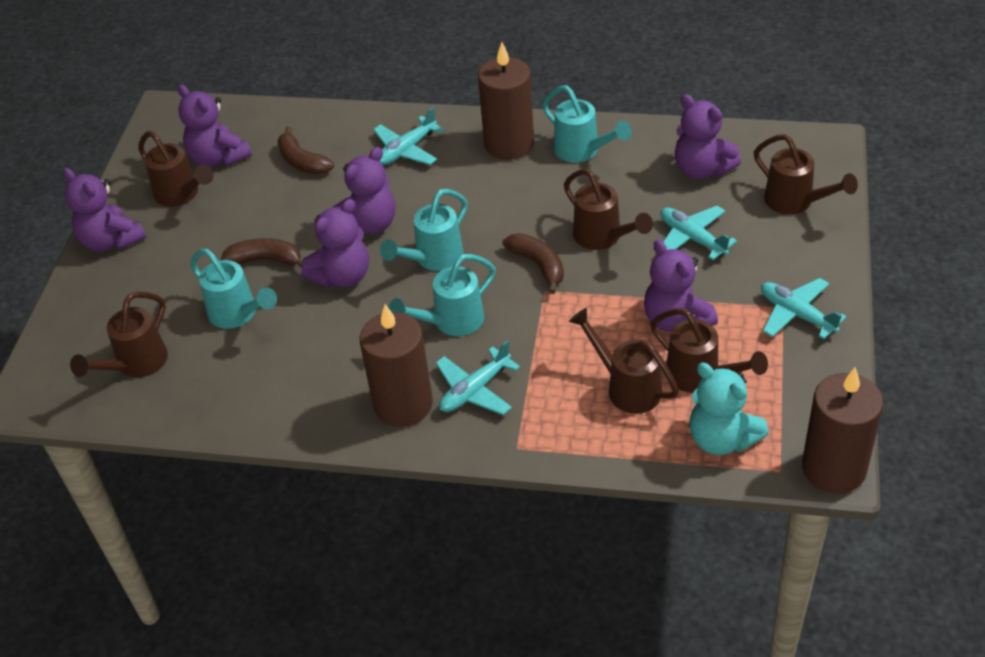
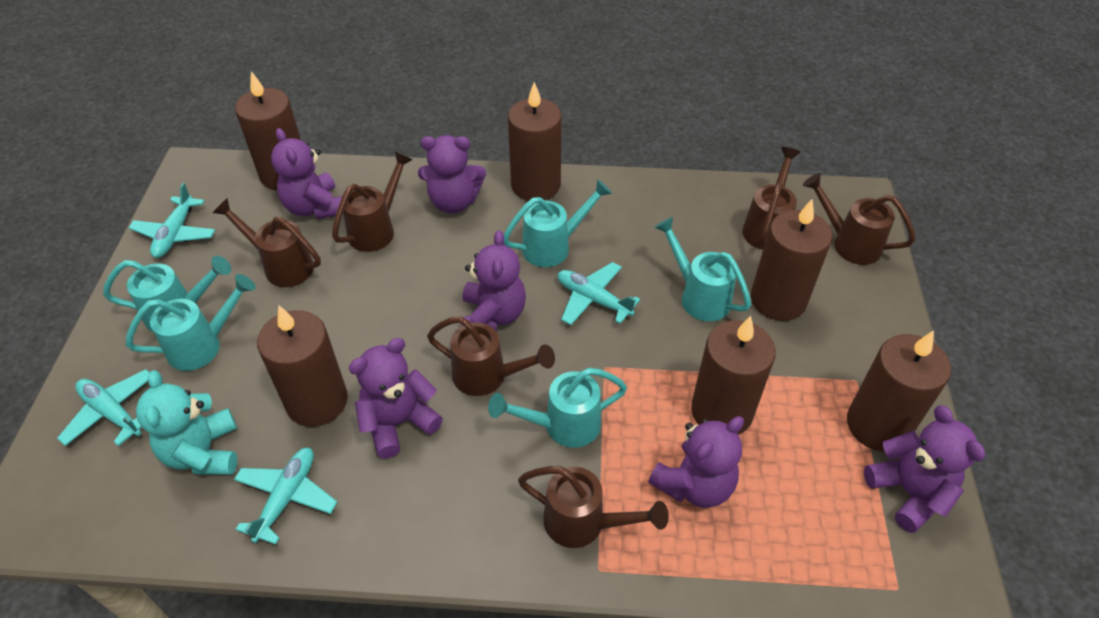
brown banana: 3 -> 0
brown candle: 3 -> 6
turquoise watering can: 4 -> 5

